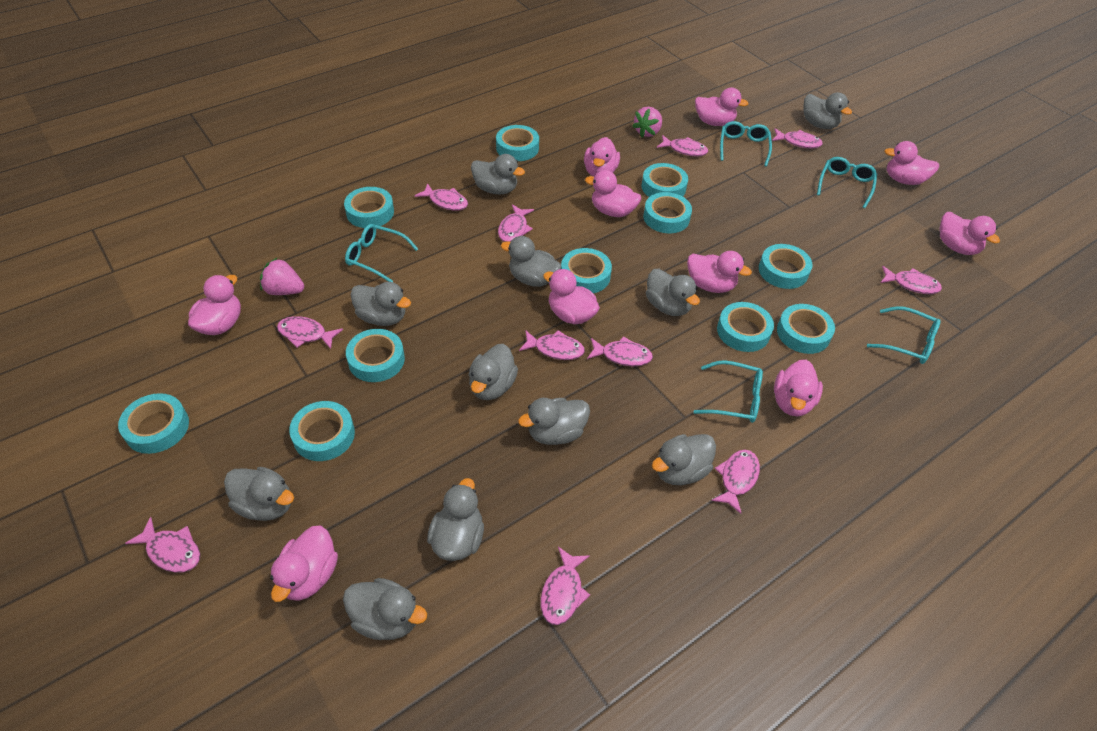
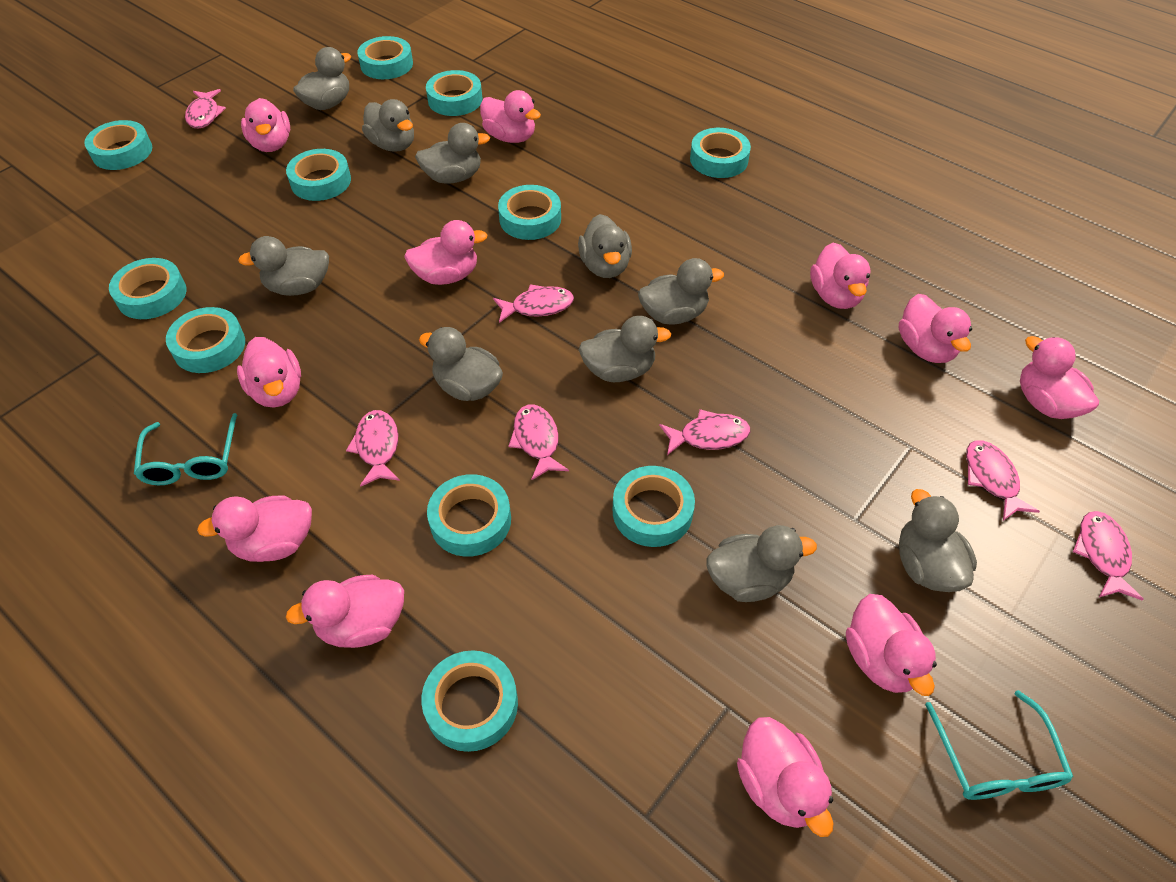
grey duck: 11 -> 10
pink duck: 10 -> 11
pink fish: 11 -> 7
pink strawberry: 2 -> 0
turquoise glasses: 5 -> 2

